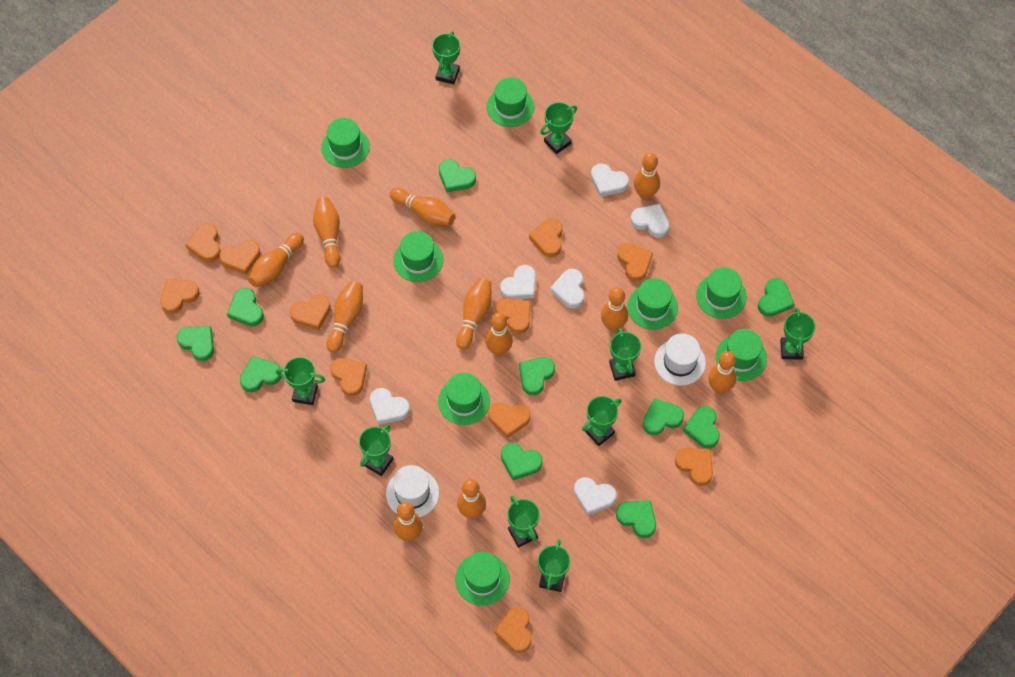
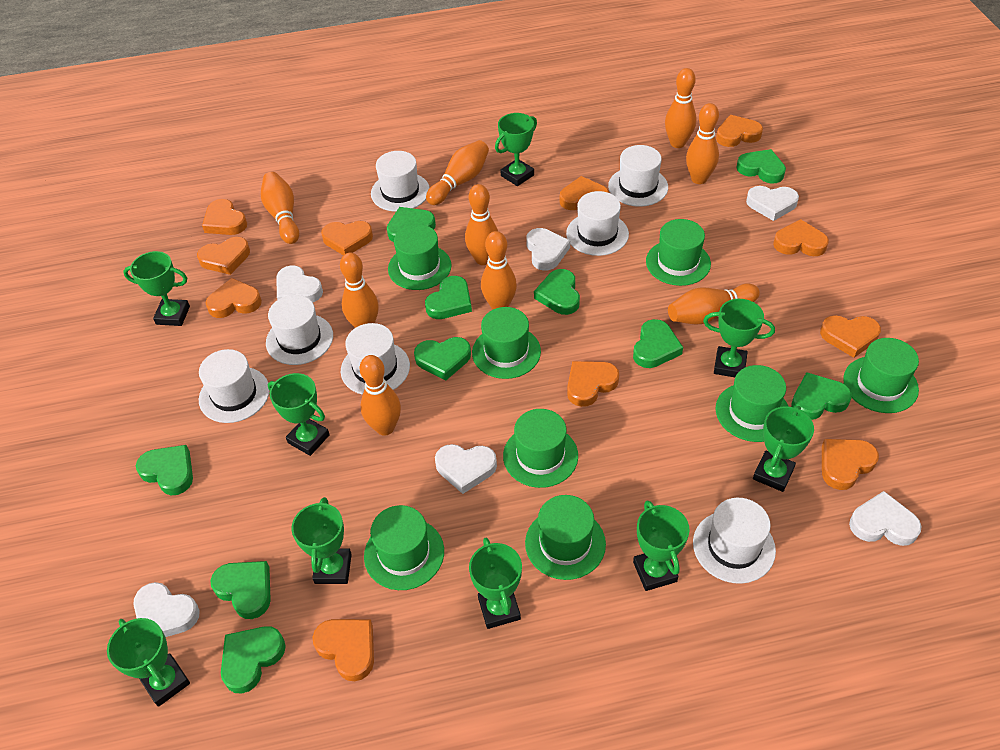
orange bowling pin: 11 -> 9
white hat: 2 -> 7

